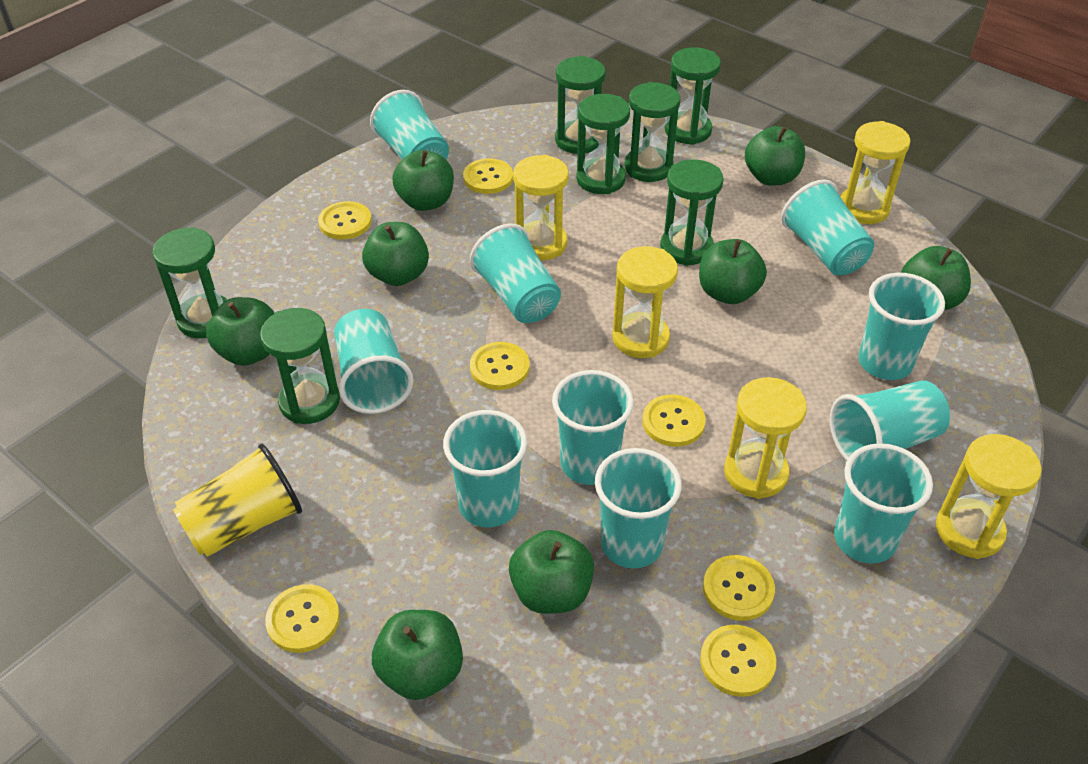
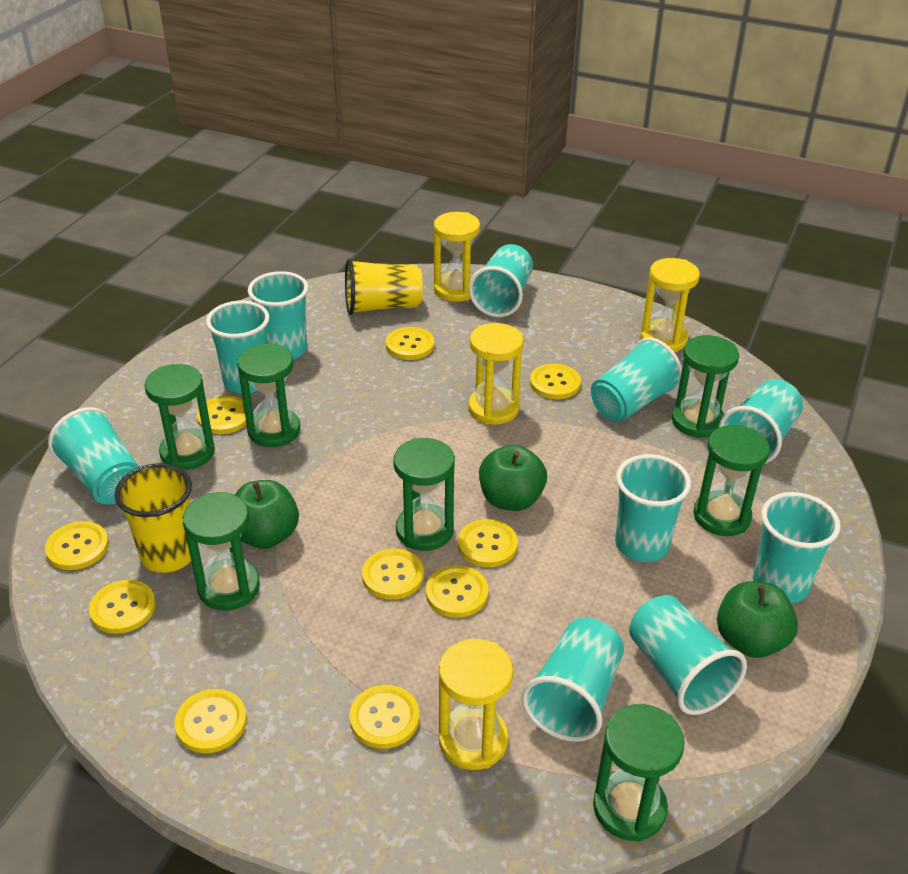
green apple: 8 -> 3
yellow button: 7 -> 10
yellow cup: 1 -> 2
yellow hourglass: 5 -> 4

